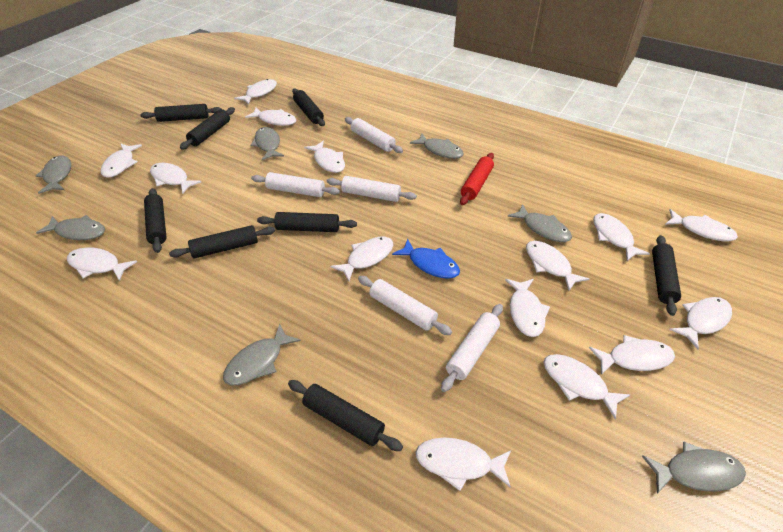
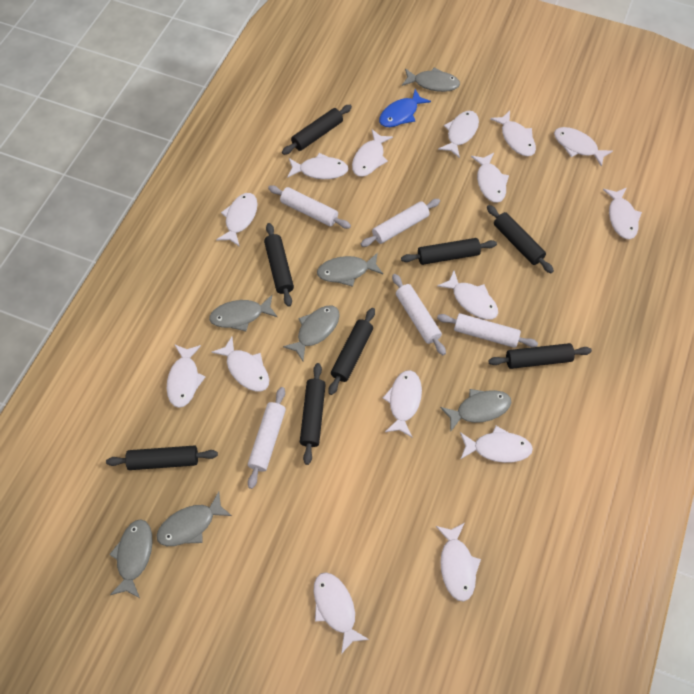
red rolling pin: 1 -> 0

